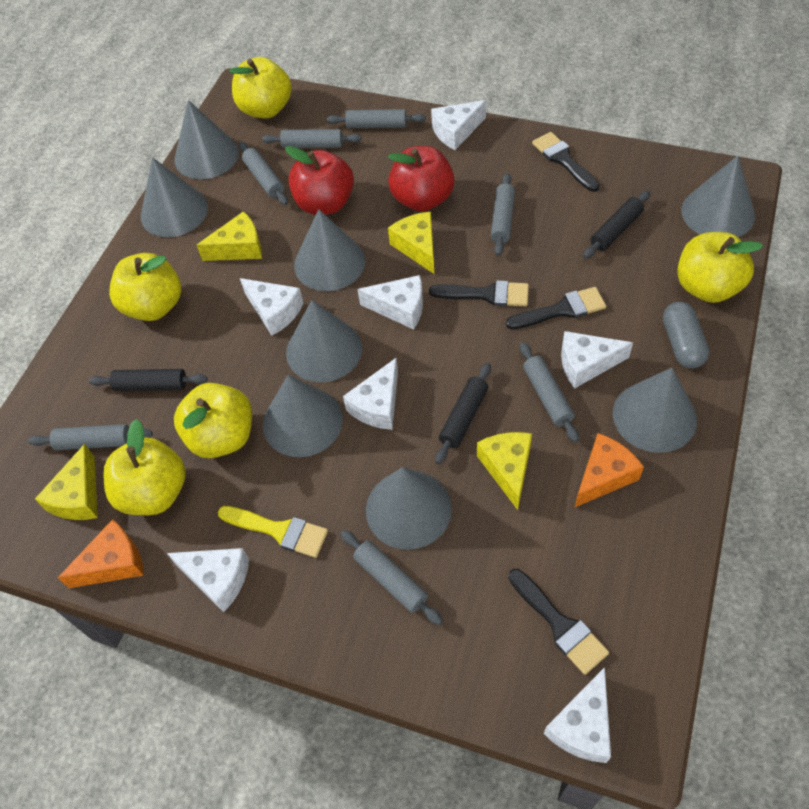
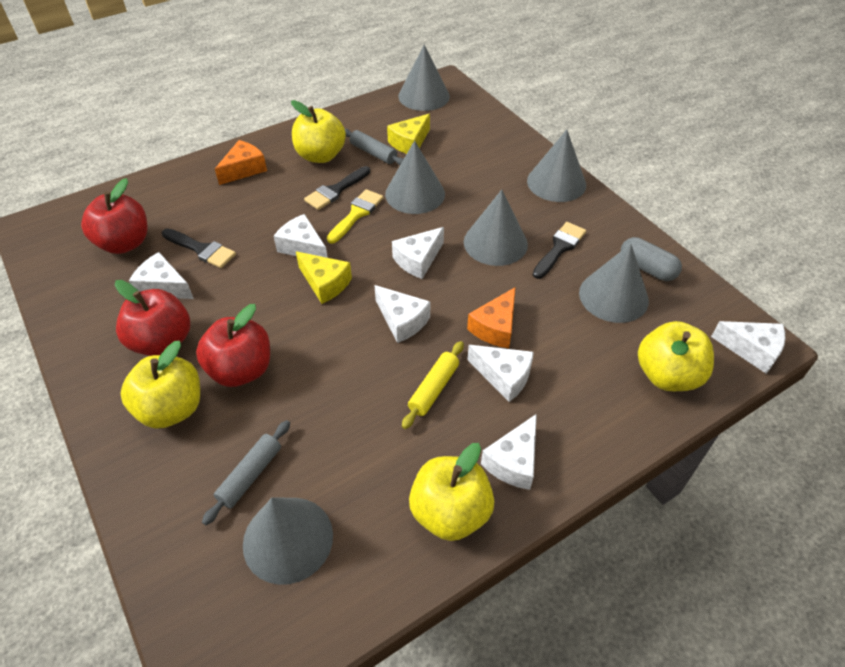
black brush: 4 -> 3
black rolling pin: 3 -> 0
grey cone: 8 -> 6
grey rolling pin: 7 -> 2
red apple: 2 -> 3
yellow apple: 5 -> 4
yellow cheese: 4 -> 2
yellow rolling pin: 0 -> 1

